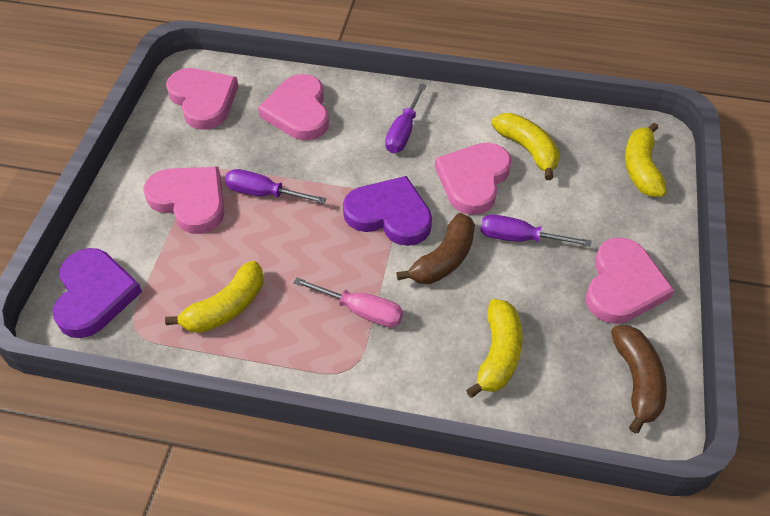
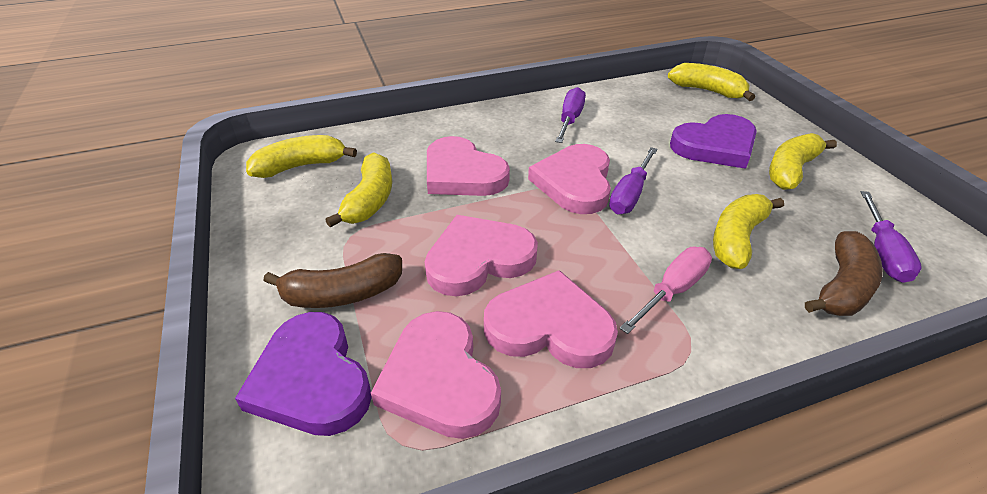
yellow banana: 4 -> 5

